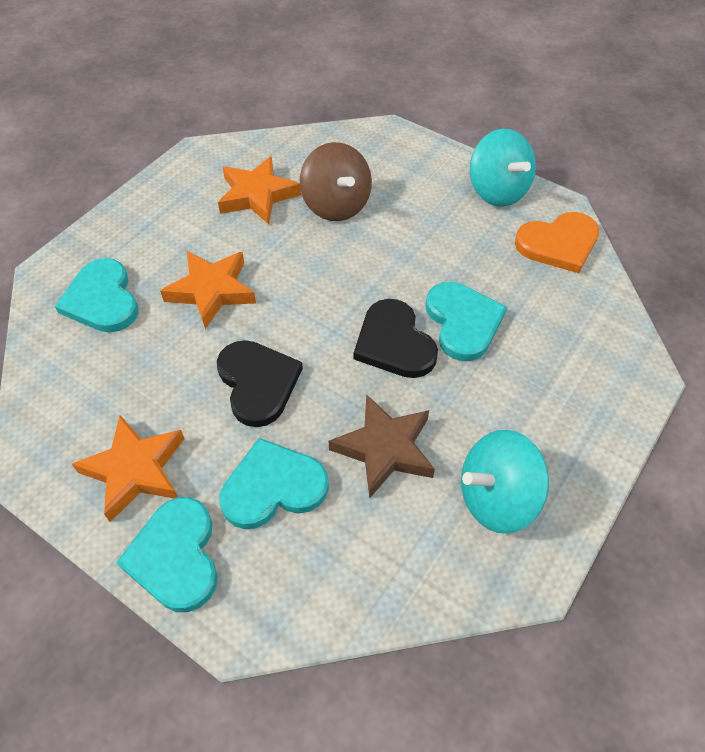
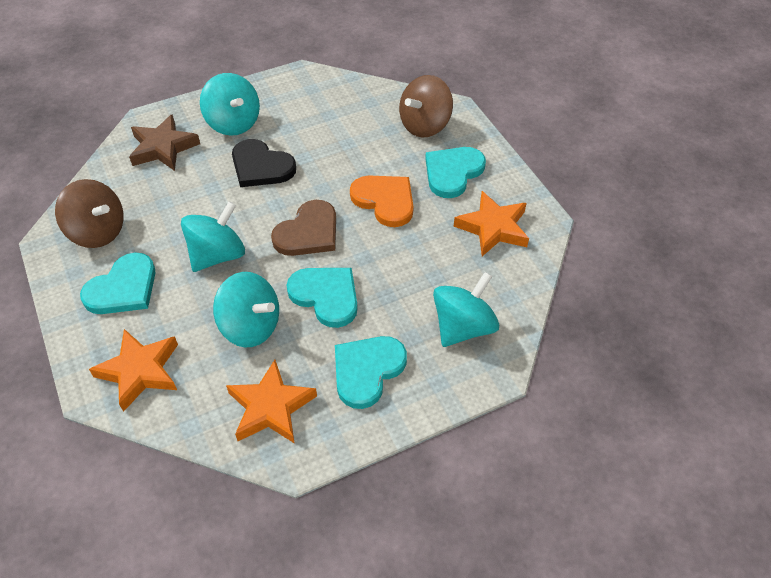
black heart: 2 -> 1
brown heart: 0 -> 1
brown spinning top: 1 -> 2
turquoise spinning top: 2 -> 4

